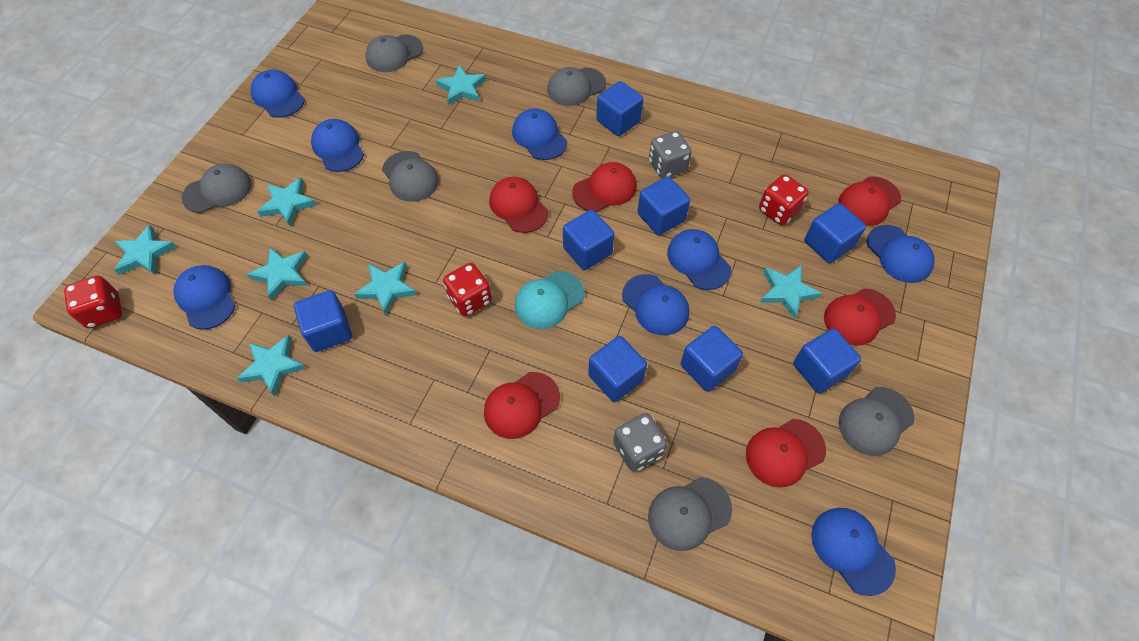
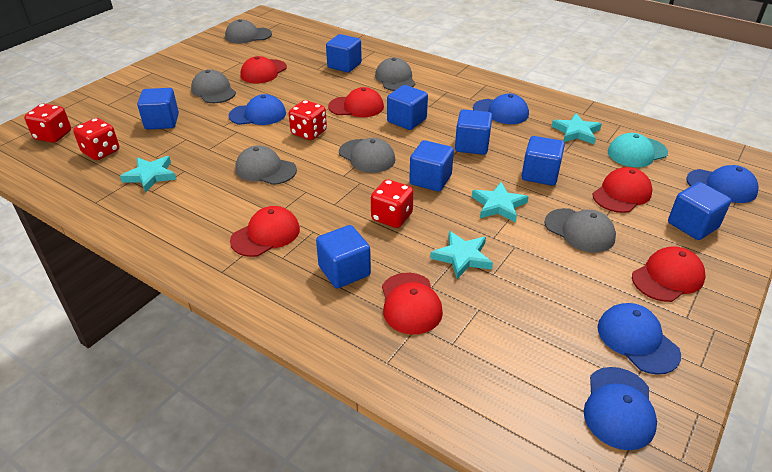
blue cap: 8 -> 5
grey dice: 2 -> 0
red dice: 3 -> 4
turquoise star: 7 -> 4

